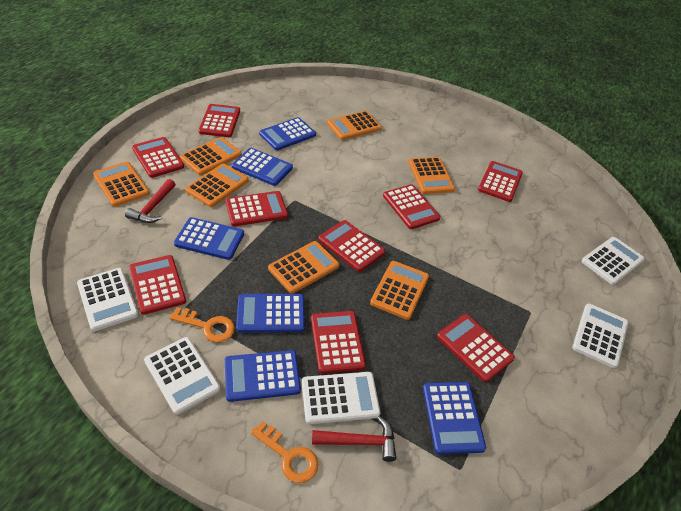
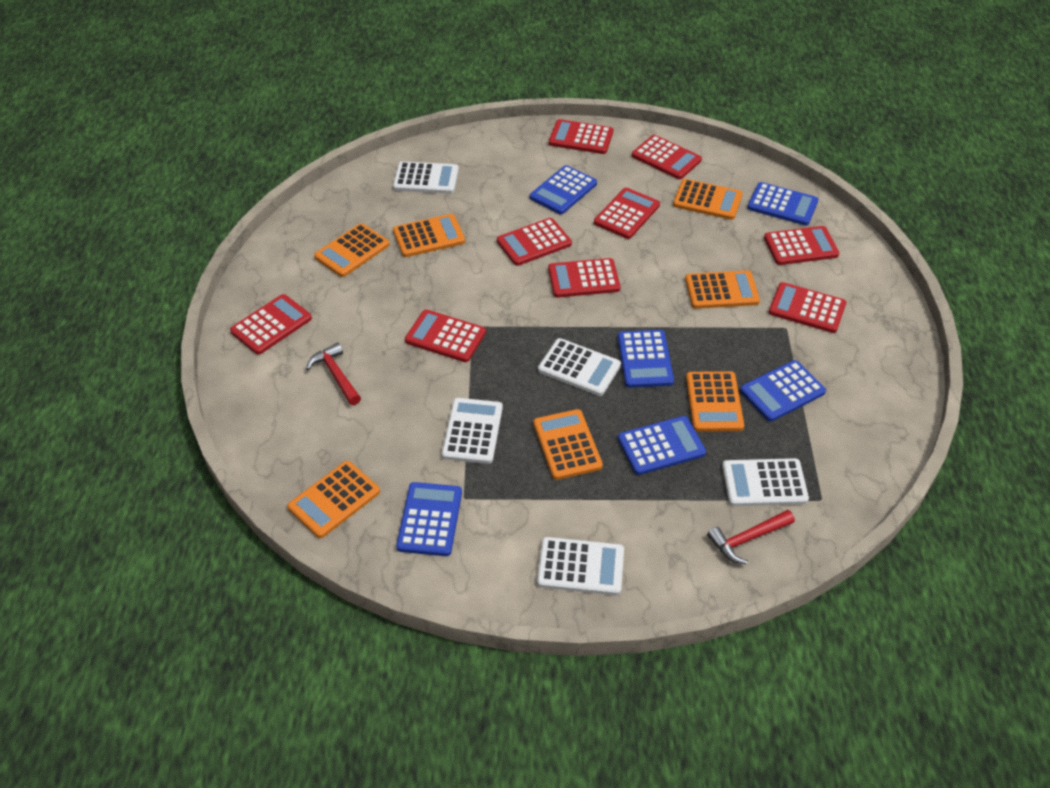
orange key: 2 -> 0

